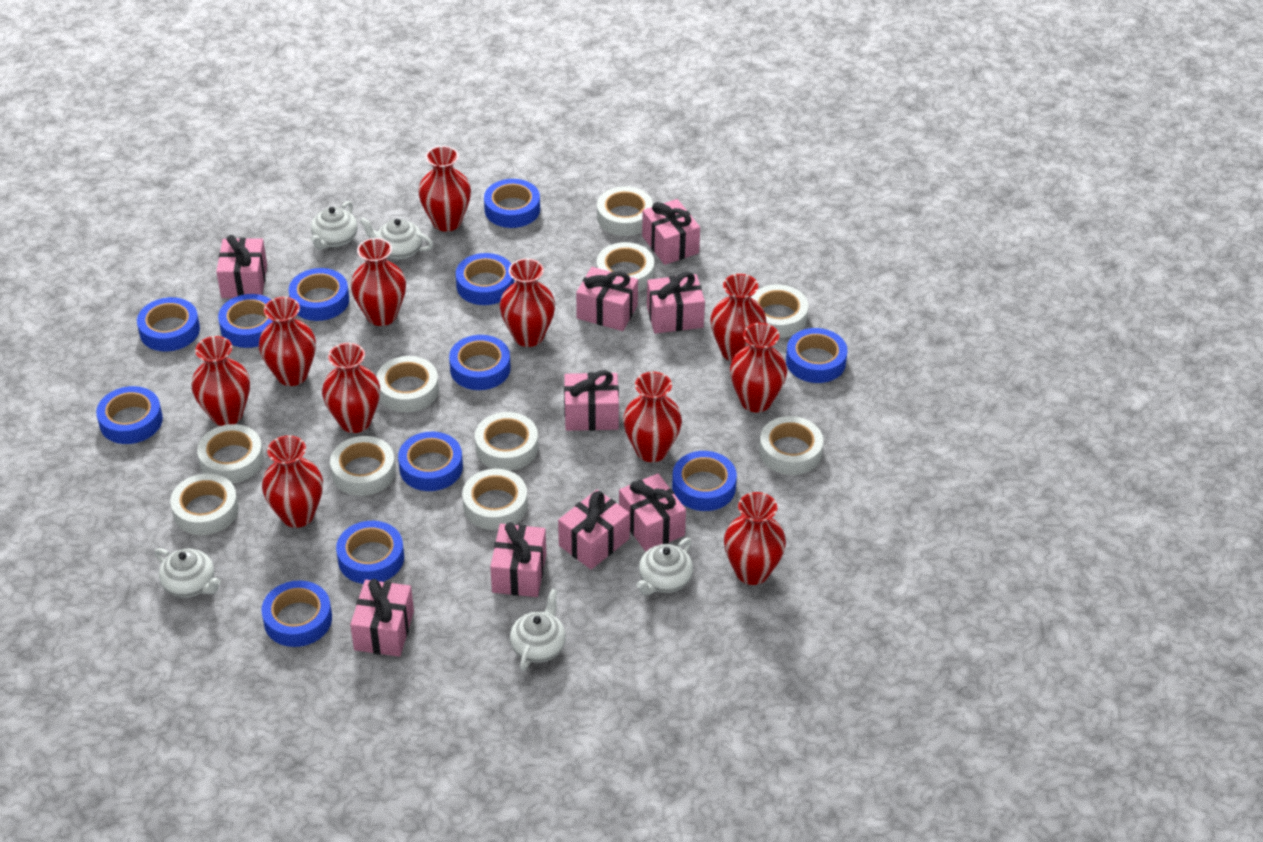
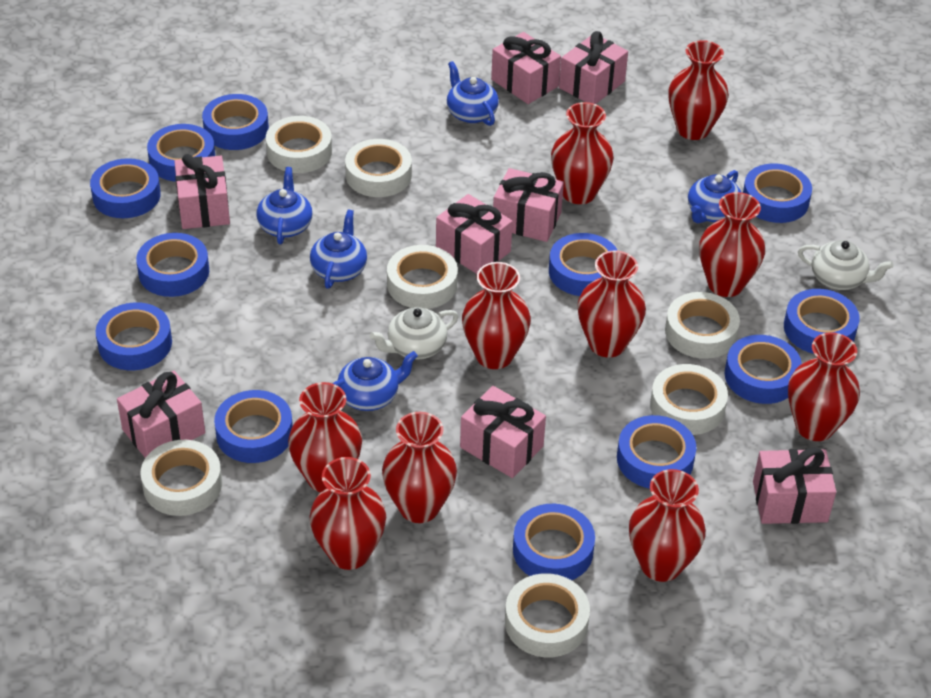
blue teapot: 0 -> 5
pink gift: 9 -> 8
red vase: 11 -> 10
white tape: 10 -> 7
white teapot: 5 -> 2

